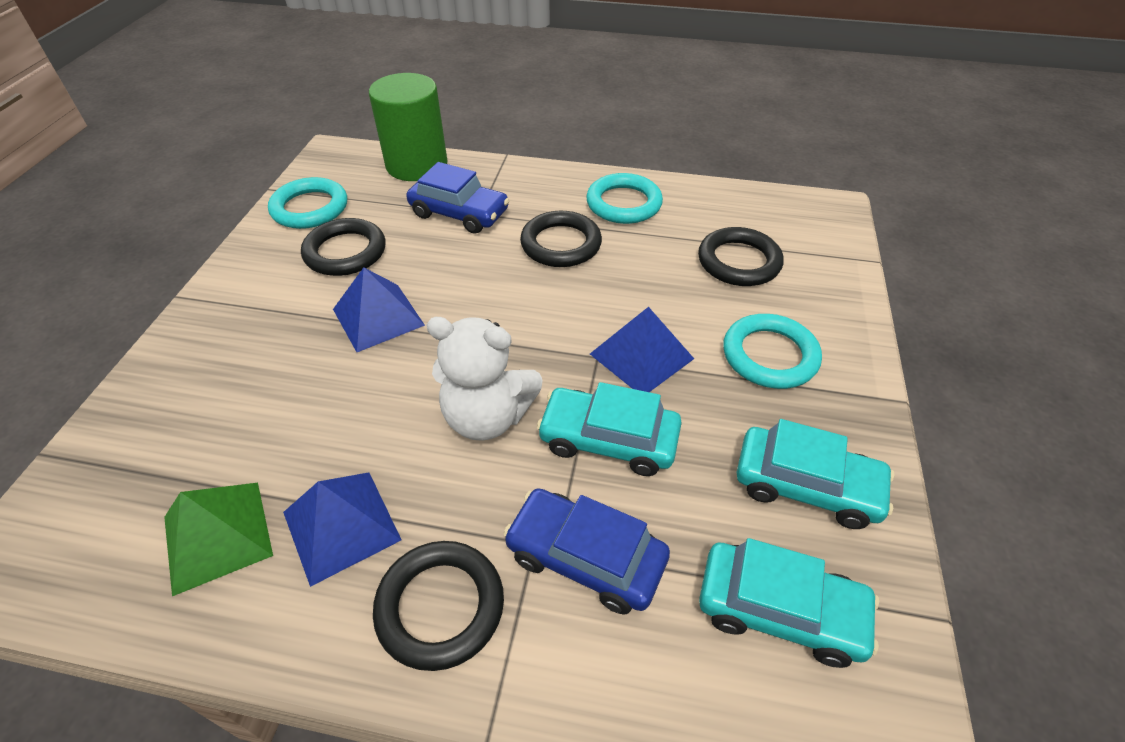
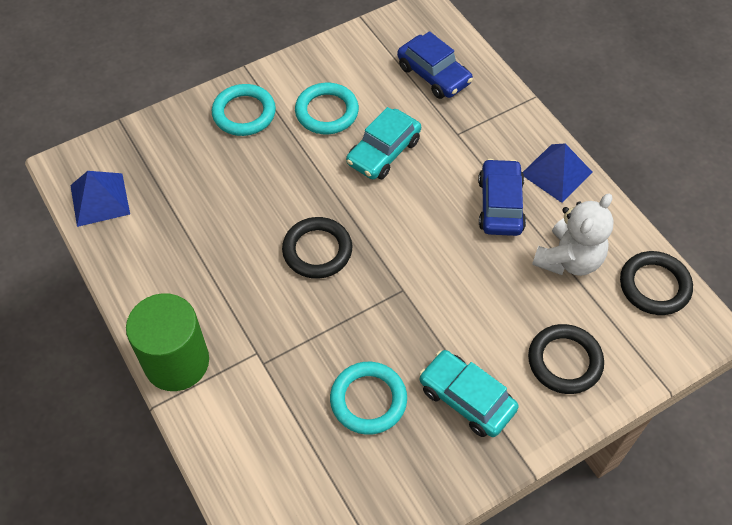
black ring: 4 -> 3
blue pyramid: 3 -> 2
green pyramid: 1 -> 0
turquoise car: 3 -> 2

